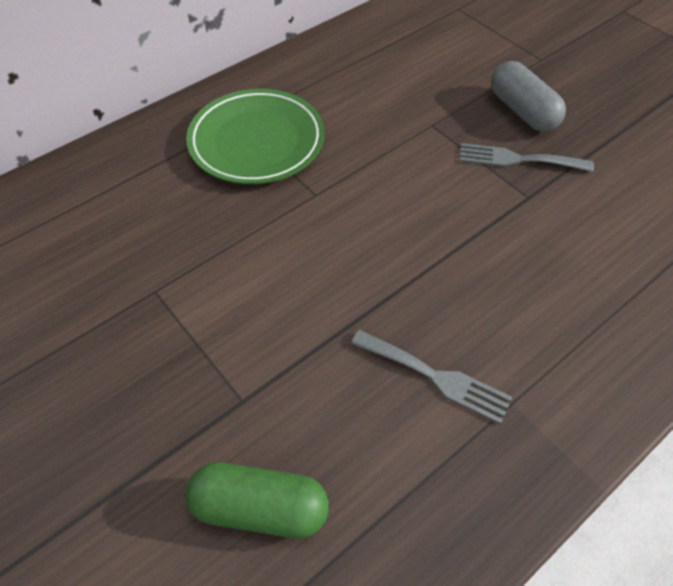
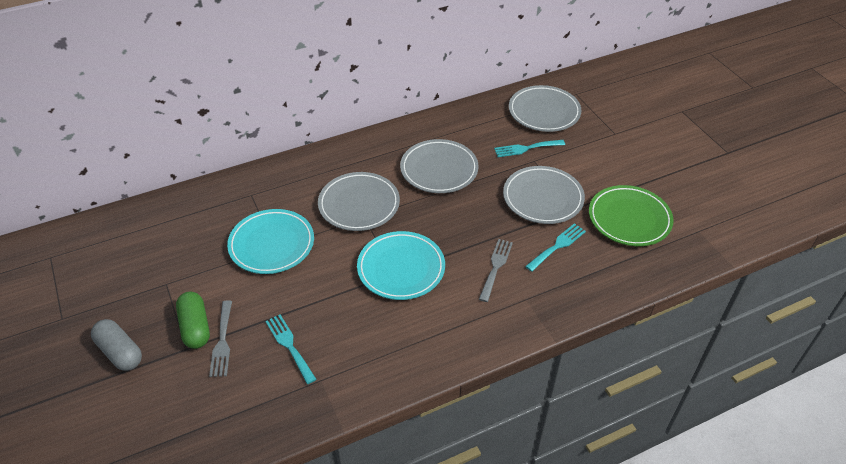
grey plate: 0 -> 4
turquoise fork: 0 -> 3
turquoise plate: 0 -> 2

